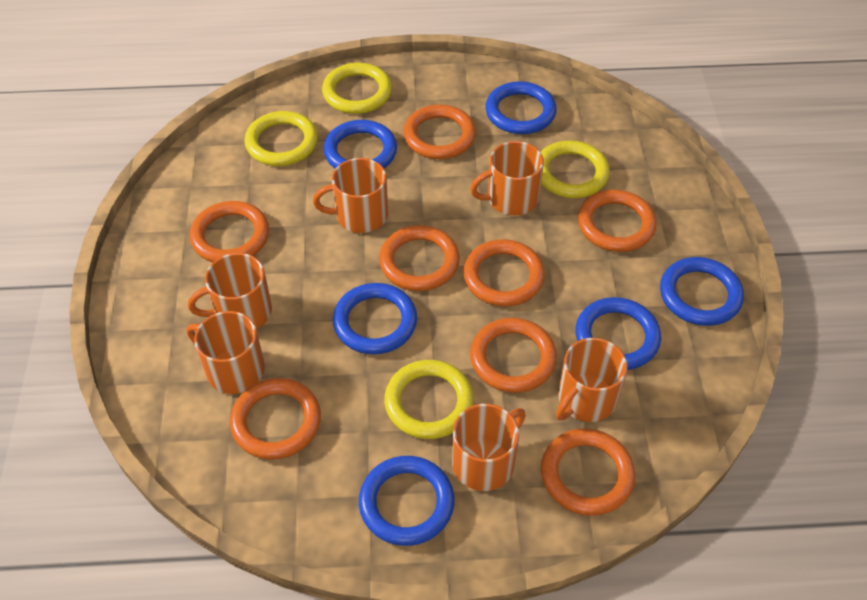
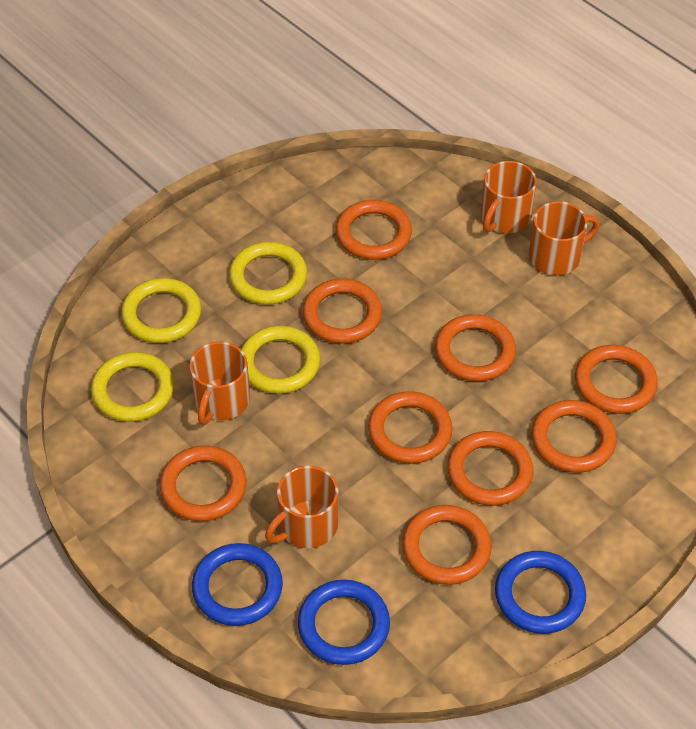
blue ring: 6 -> 3
orange mug: 6 -> 4
orange ring: 8 -> 9

